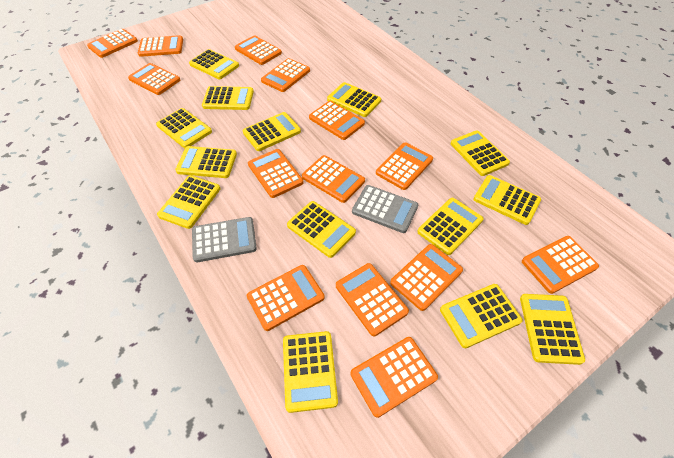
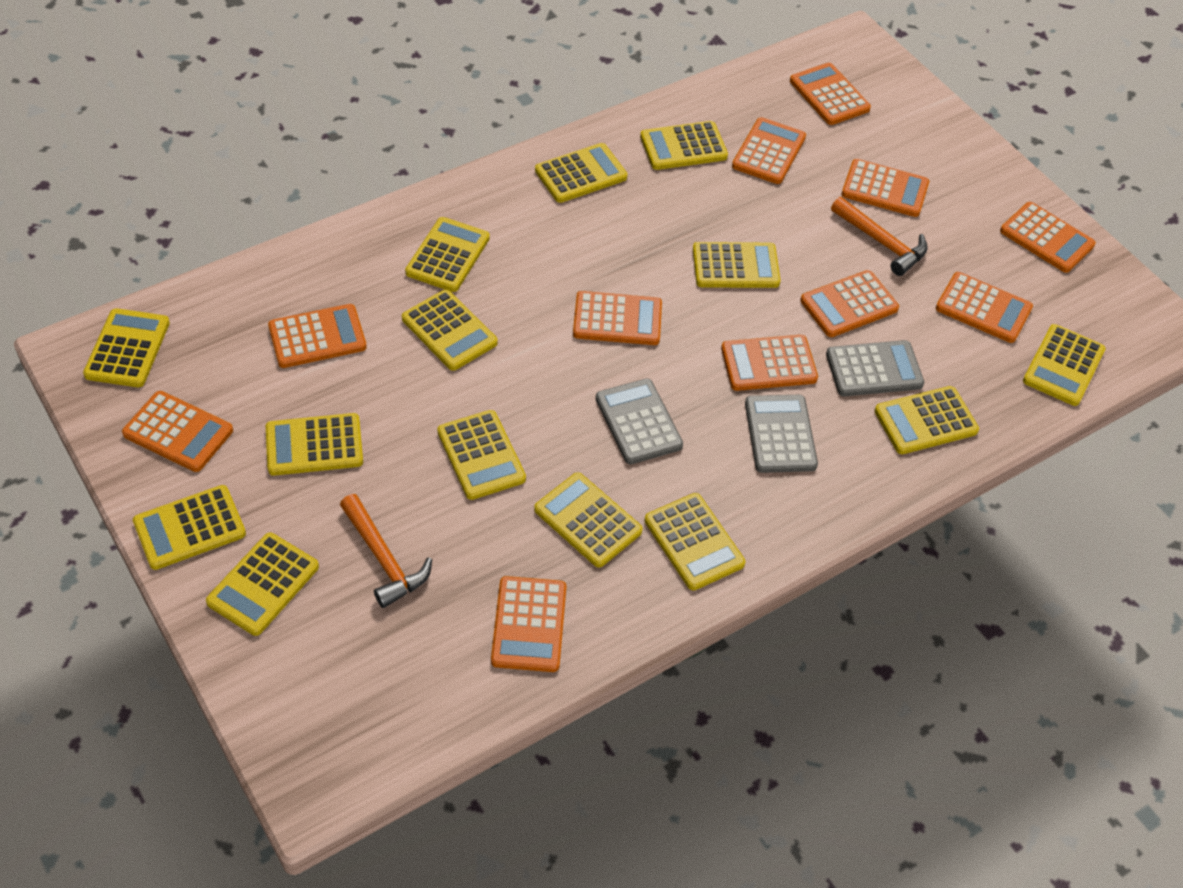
grey calculator: 2 -> 3
orange calculator: 14 -> 11
orange hammer: 0 -> 2

